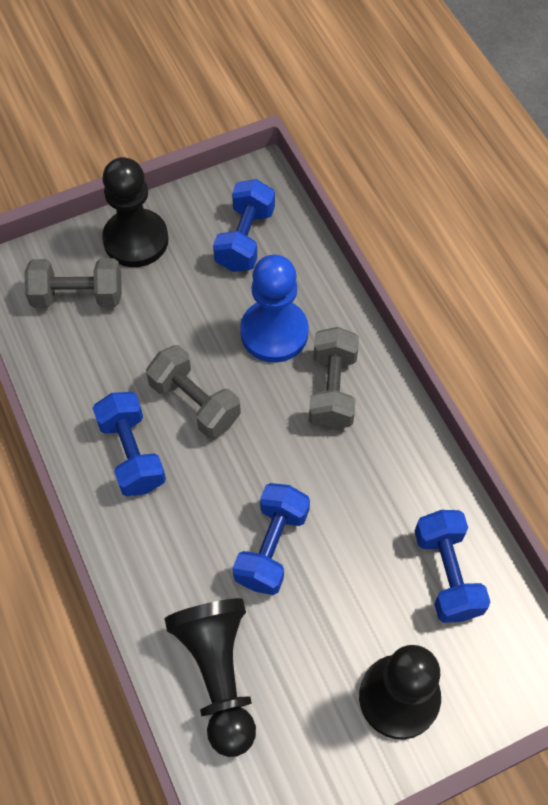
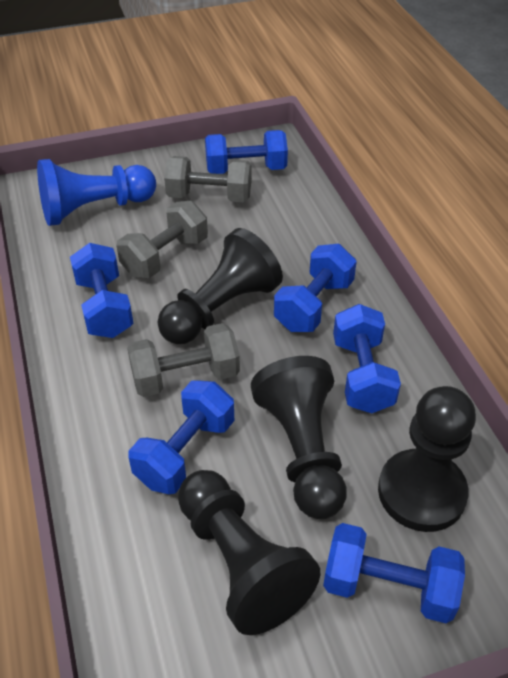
black pawn: 3 -> 4
blue dumbbell: 4 -> 6

